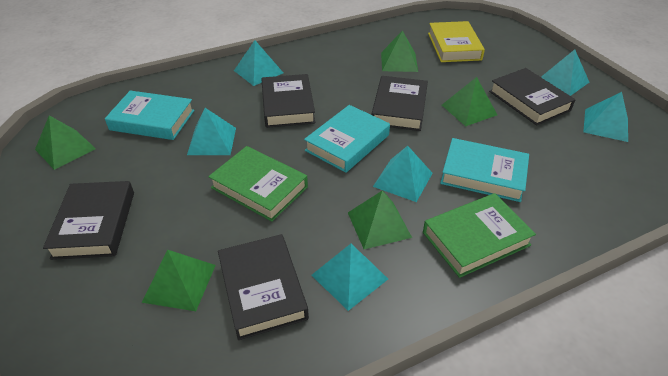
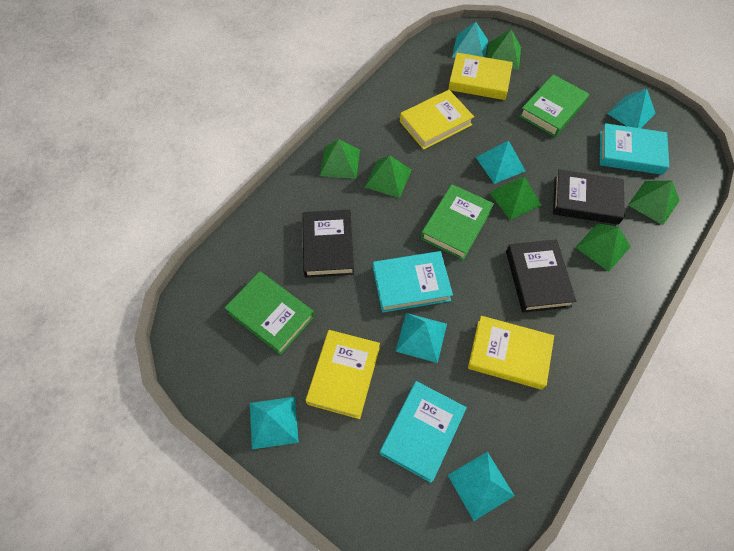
black book: 5 -> 3
green book: 2 -> 3
green pyramid: 5 -> 6
yellow book: 1 -> 4

